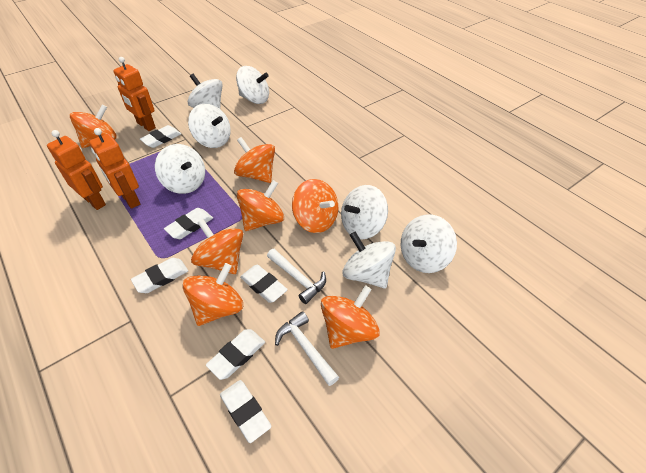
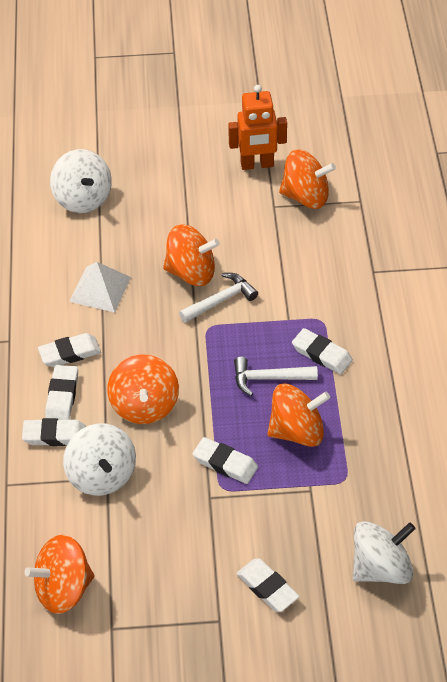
orange robot: 3 -> 1
orange spinning top: 7 -> 5
white pyramid: 0 -> 1
white spinning top: 7 -> 3

